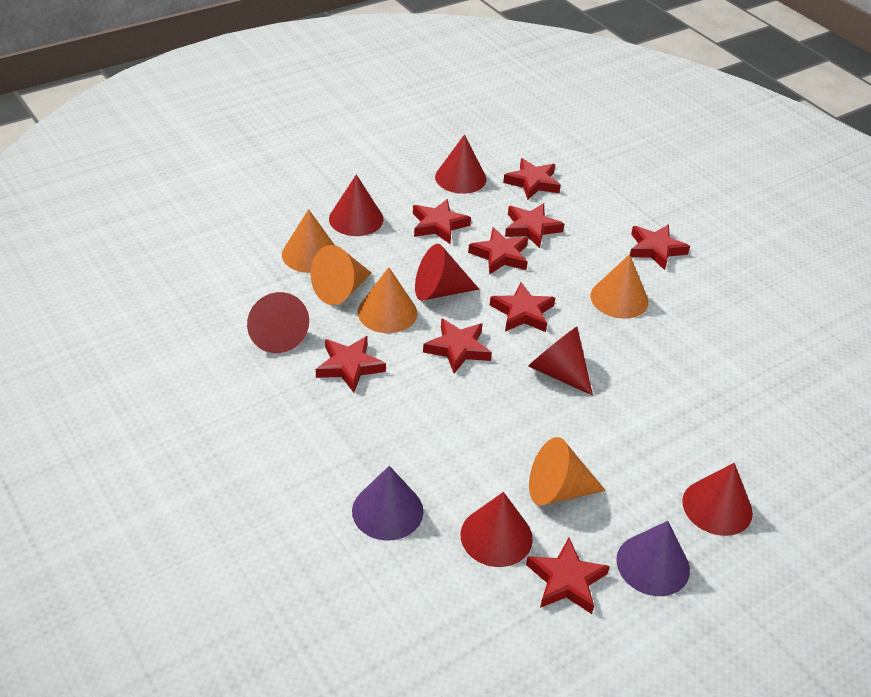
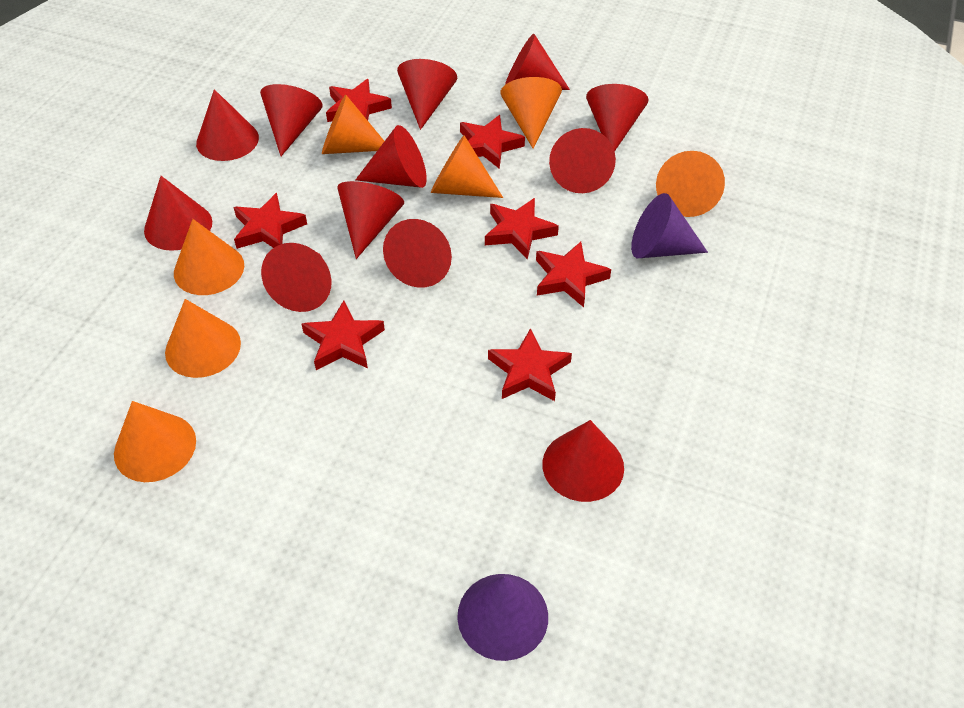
orange cone: 5 -> 7
red cone: 7 -> 12
red star: 9 -> 7

